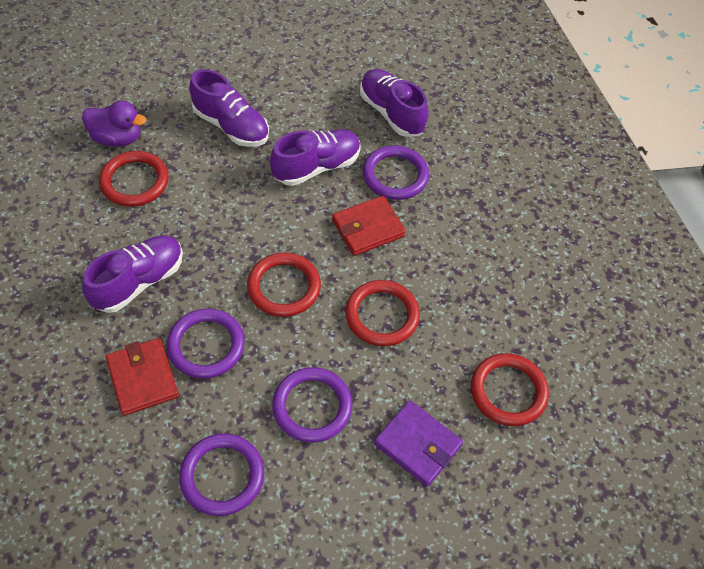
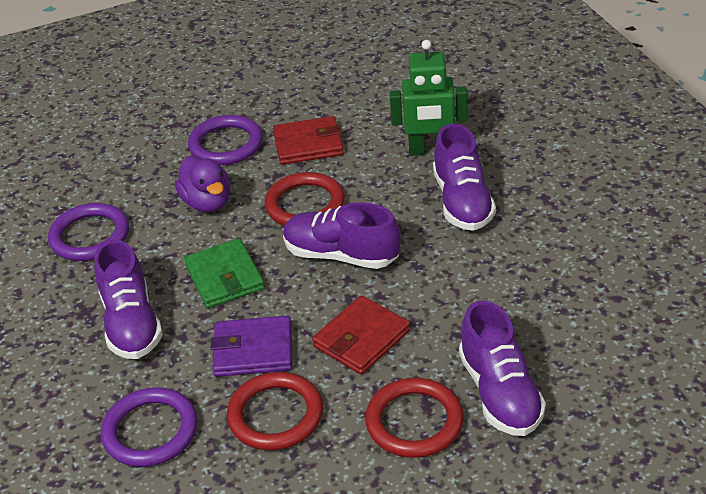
green robot: 0 -> 1
green wallet: 0 -> 1
purple ring: 4 -> 3
red ring: 4 -> 3

